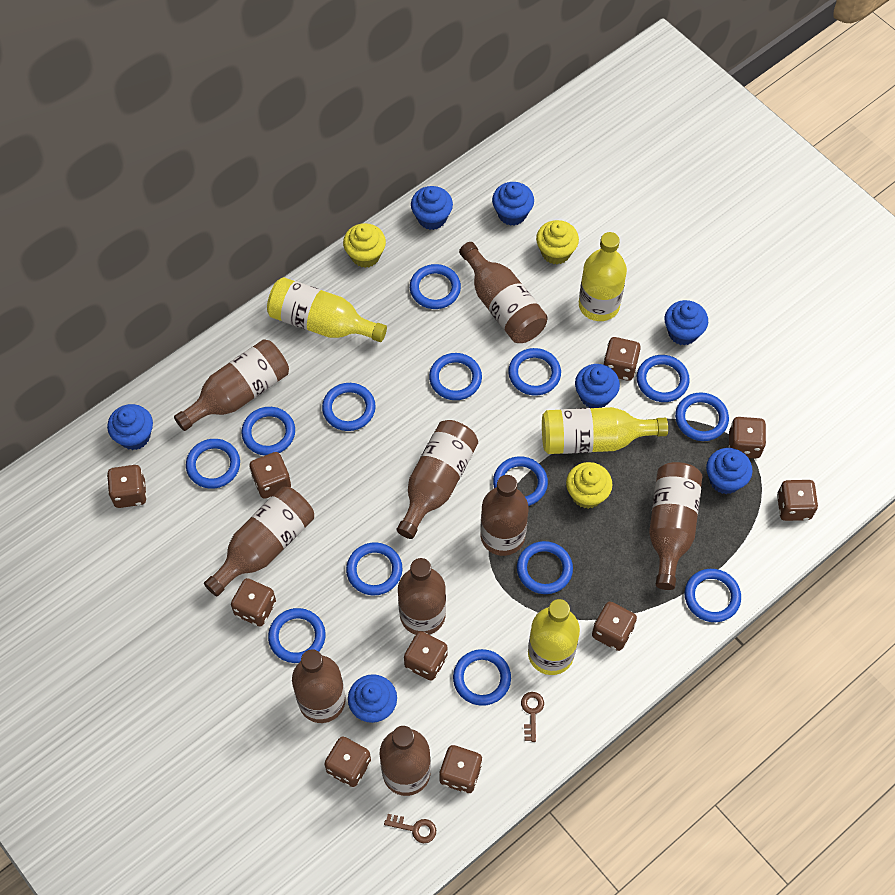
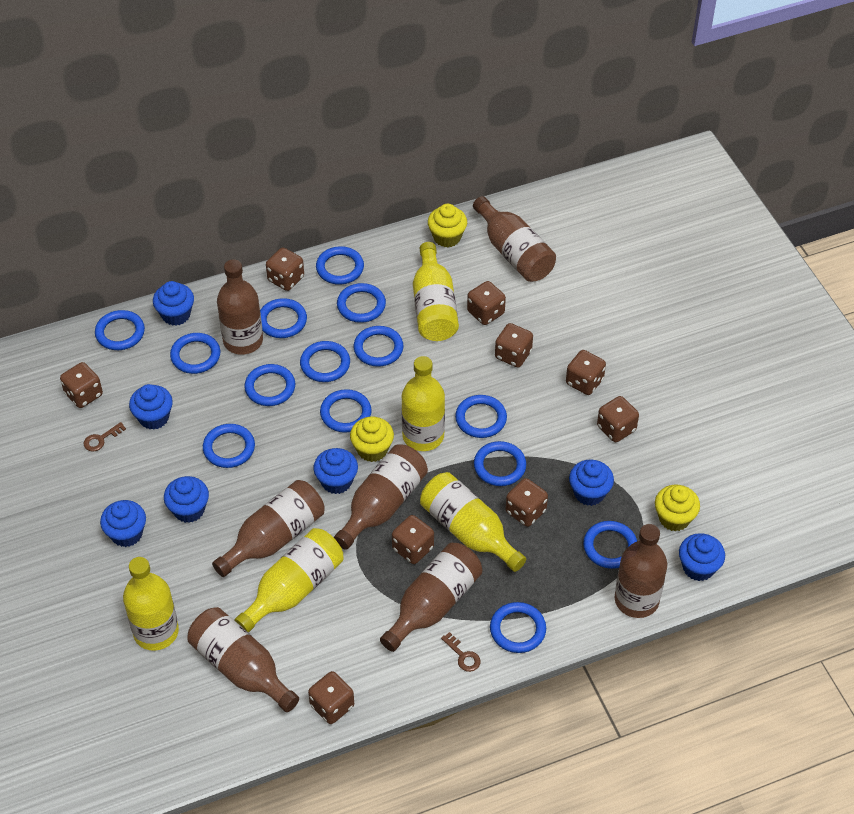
brown bottle: 9 -> 7
brown dice: 10 -> 9
yellow bottle: 4 -> 5

